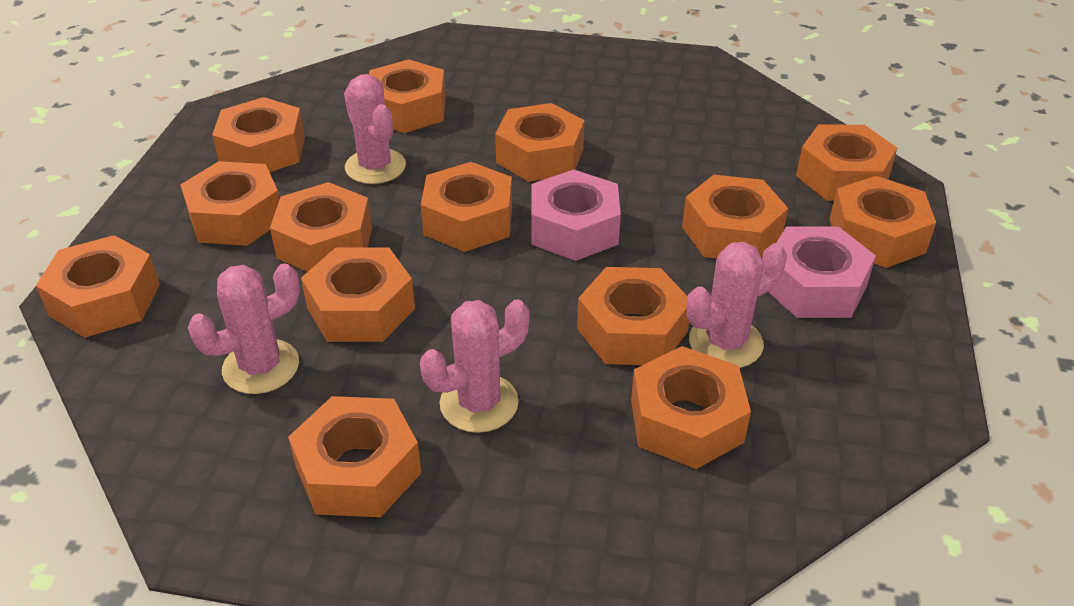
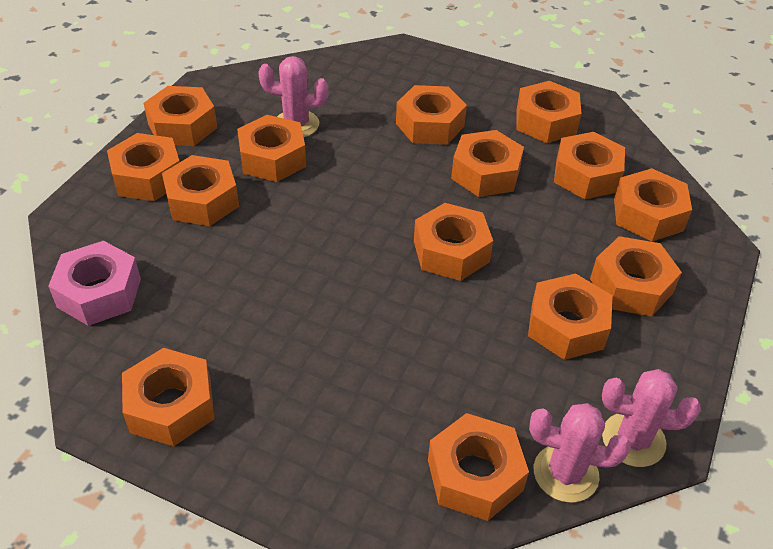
pink cactus: 4 -> 3
pink nut: 2 -> 1

